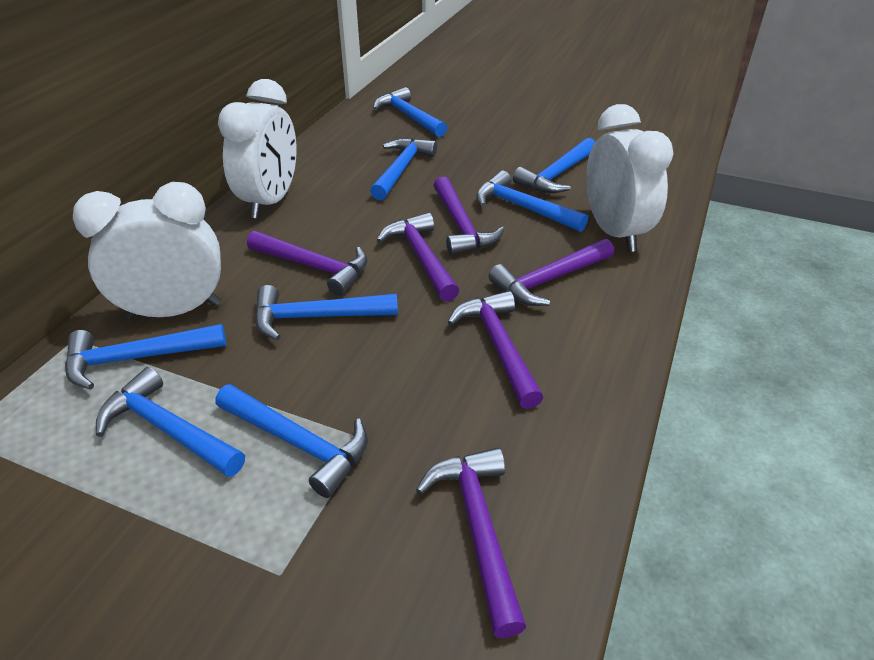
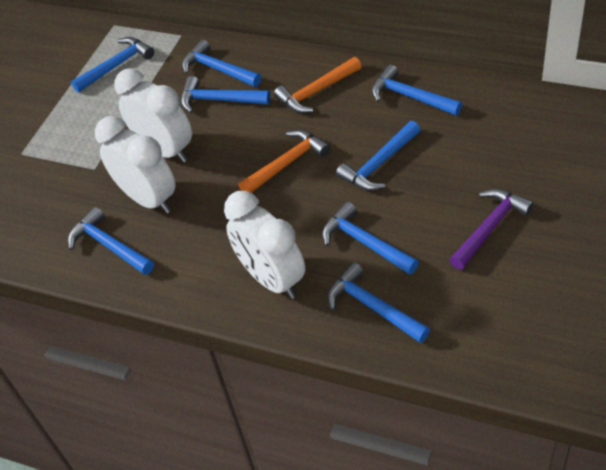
orange hammer: 0 -> 2
purple hammer: 6 -> 1

